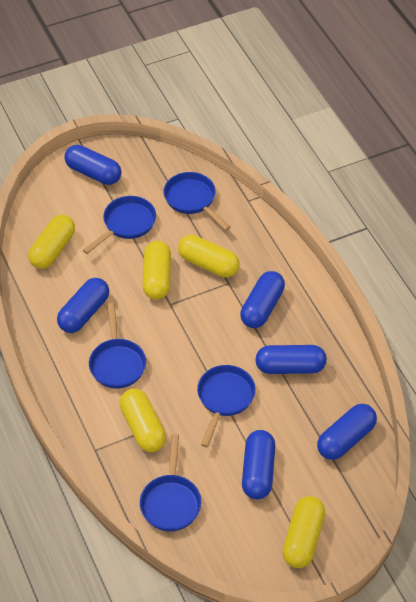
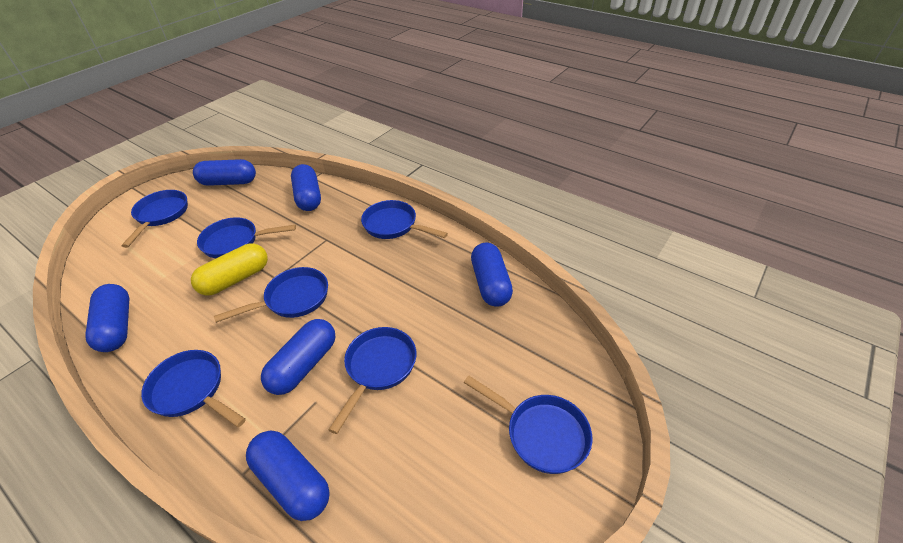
blue pan: 5 -> 7
yellow capsule: 5 -> 1

